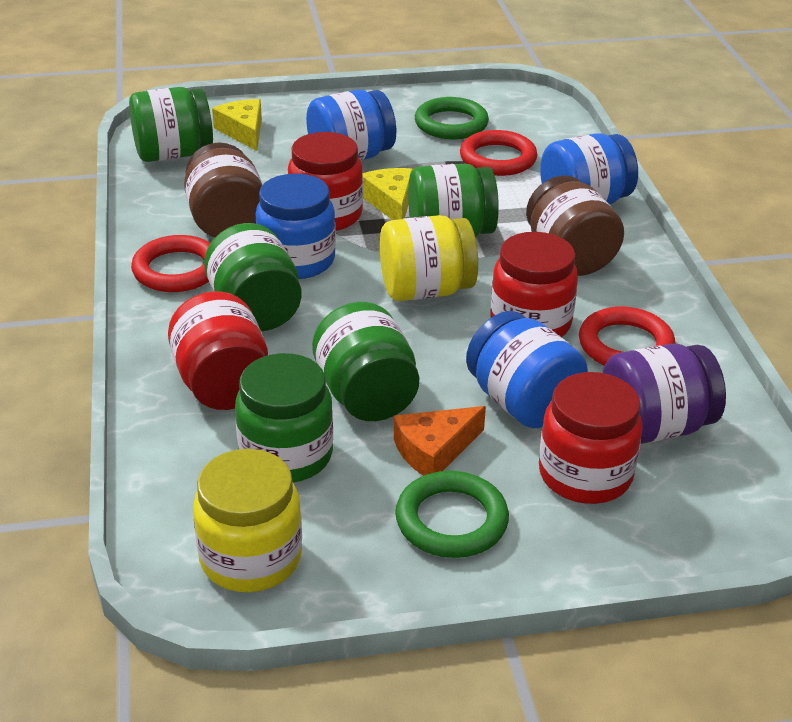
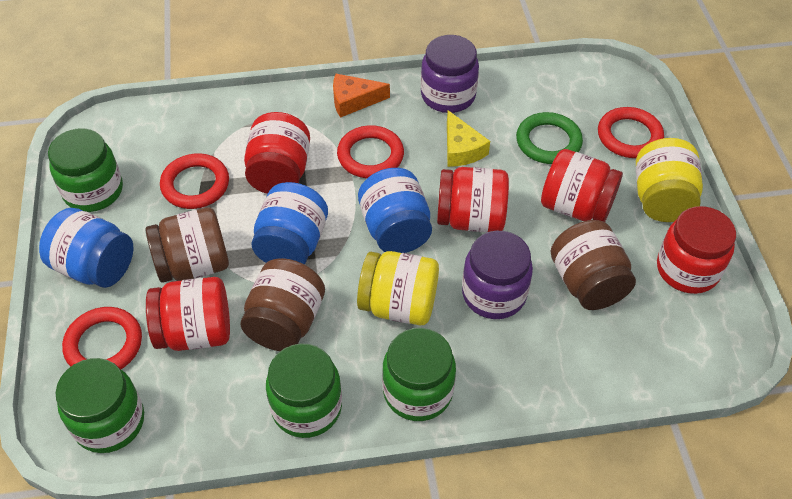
blue jar: 4 -> 3
brown jar: 2 -> 3
green jar: 5 -> 4
green ring: 2 -> 1
purple jar: 1 -> 2
red jar: 4 -> 5
red ring: 3 -> 4
yellow cheese: 2 -> 1

